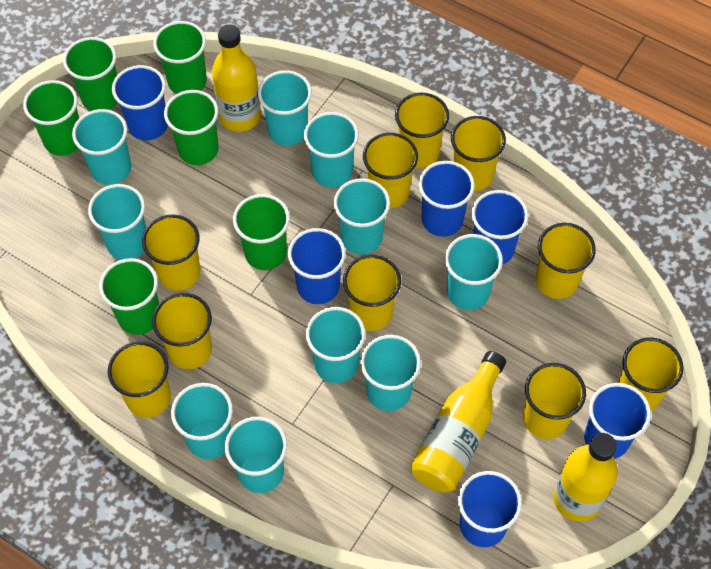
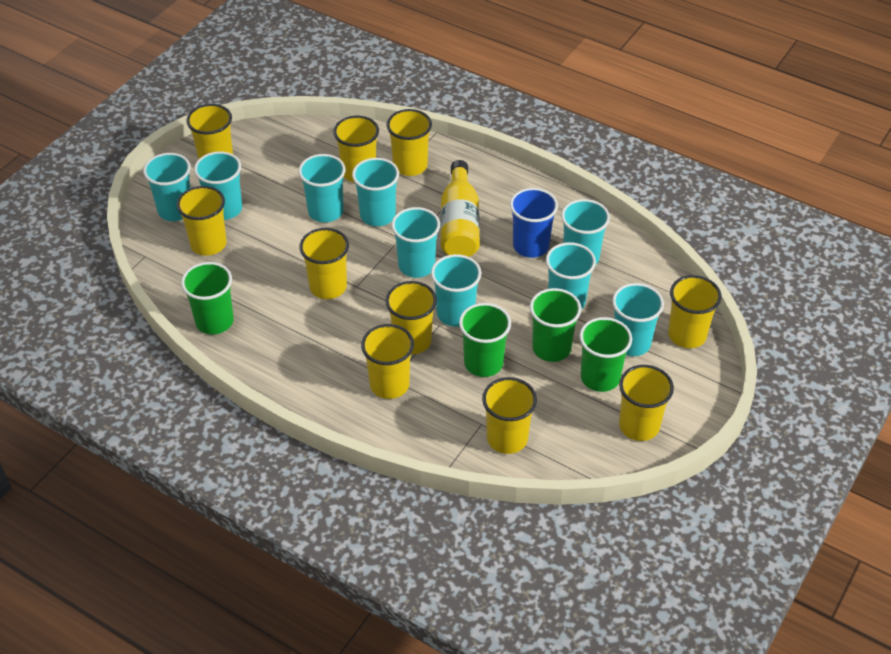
blue cup: 6 -> 1
green cup: 6 -> 4
turquoise cup: 10 -> 9
yellow bottle: 3 -> 1

